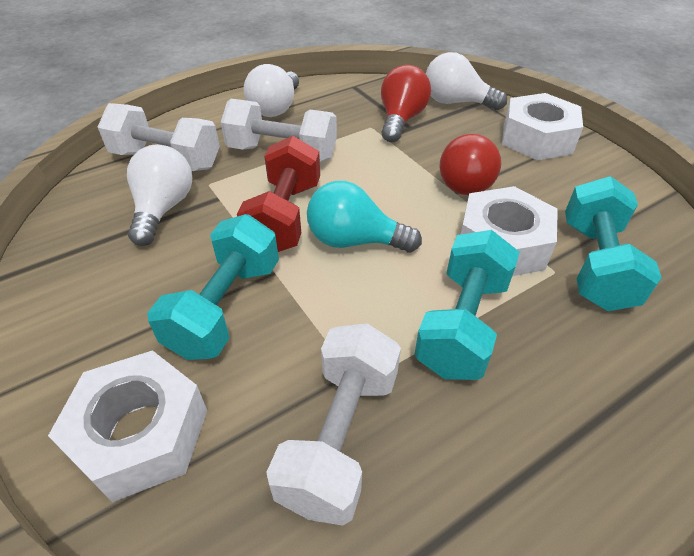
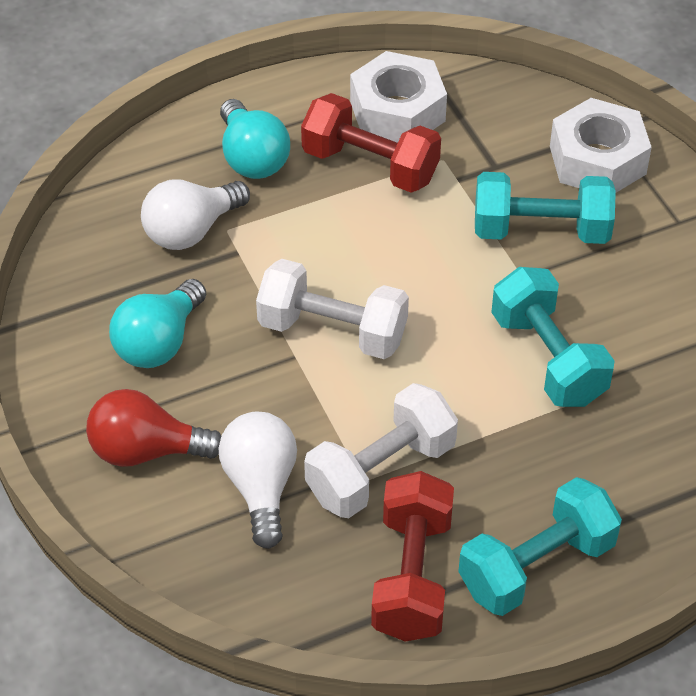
red dumbbell: 1 -> 2
red light bulb: 2 -> 1
turquoise light bulb: 1 -> 2
white dumbbell: 3 -> 2
white light bulb: 3 -> 2
white nut: 3 -> 2

